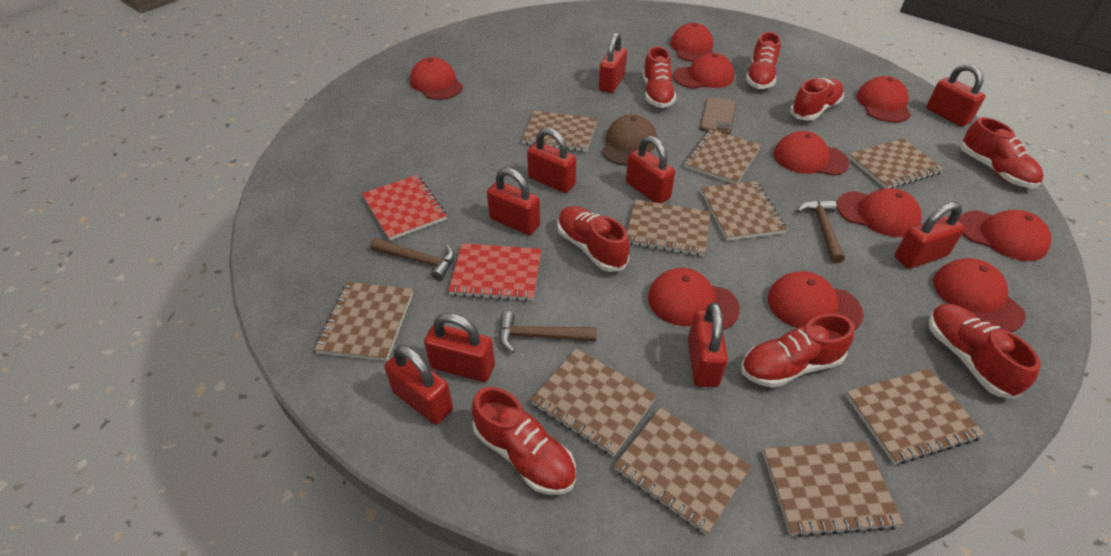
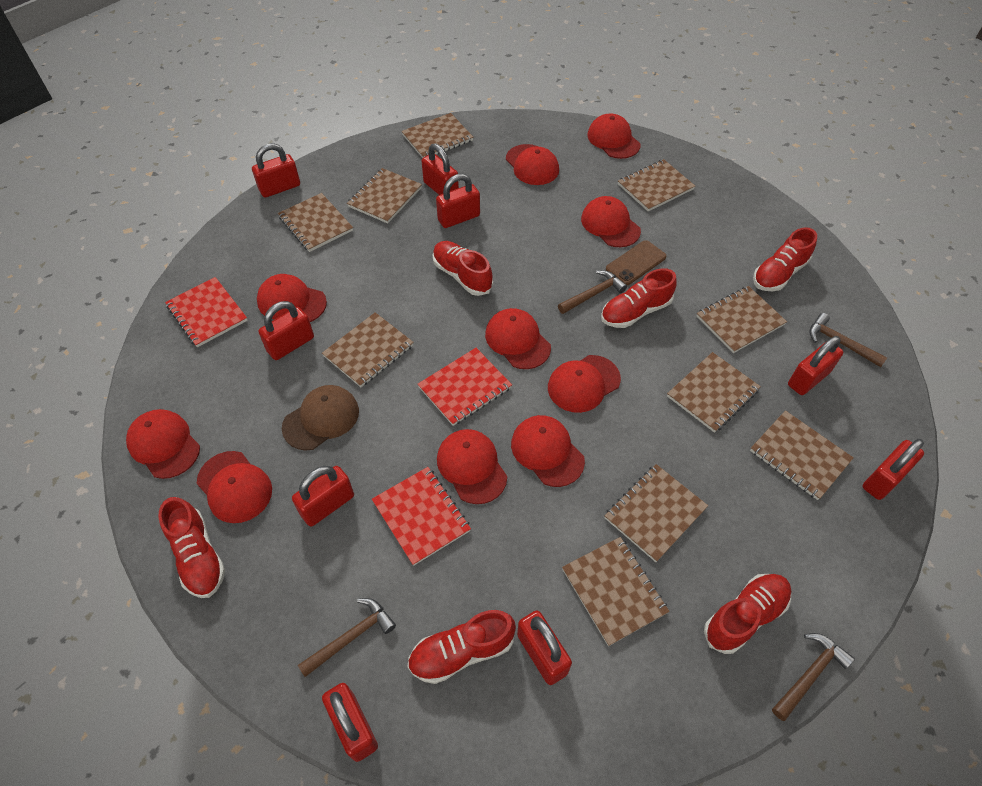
brown hammer: 3 -> 4
red notebook: 2 -> 3
red shoe: 8 -> 6

